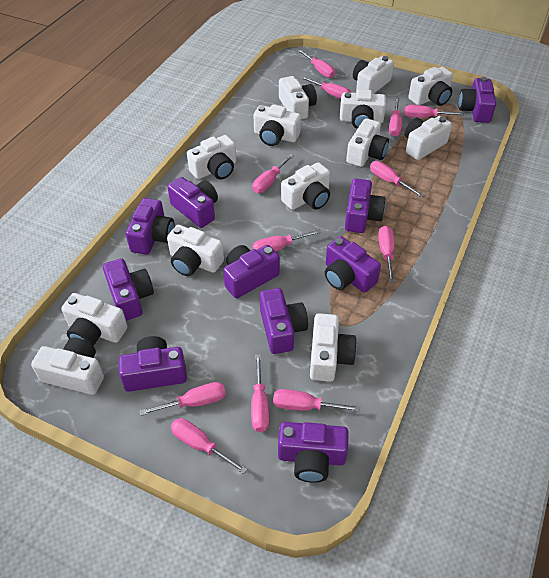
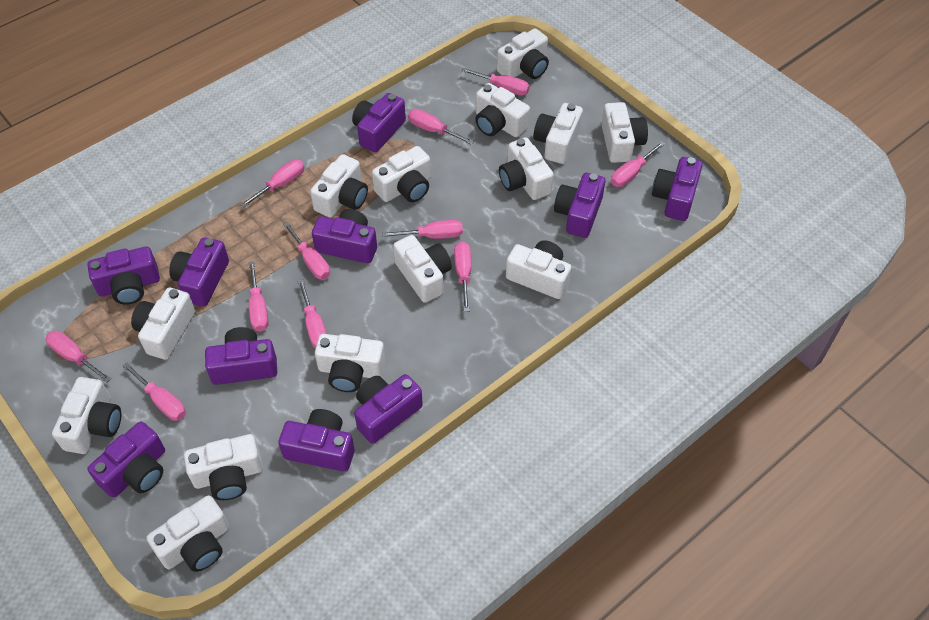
pink screwdriver: 12 -> 11
white camera: 13 -> 14

